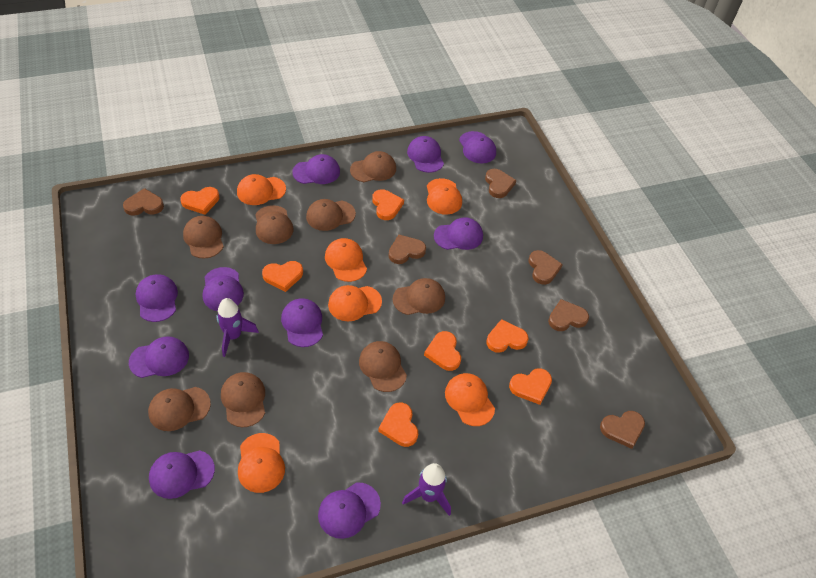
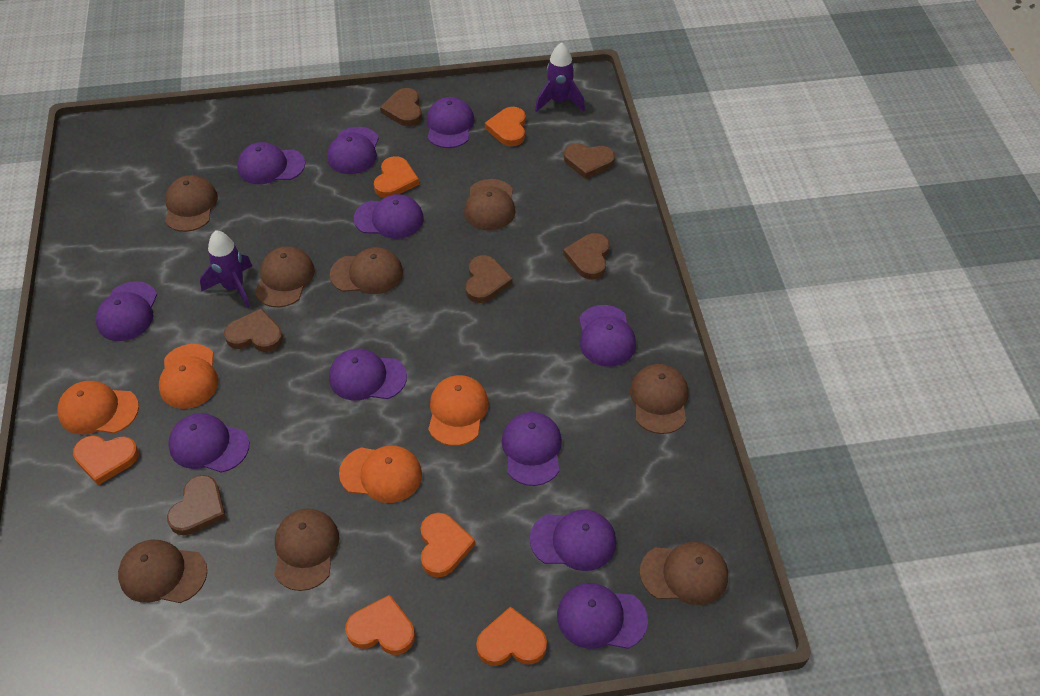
orange cap: 6 -> 4
orange heart: 7 -> 6
purple cap: 10 -> 11

